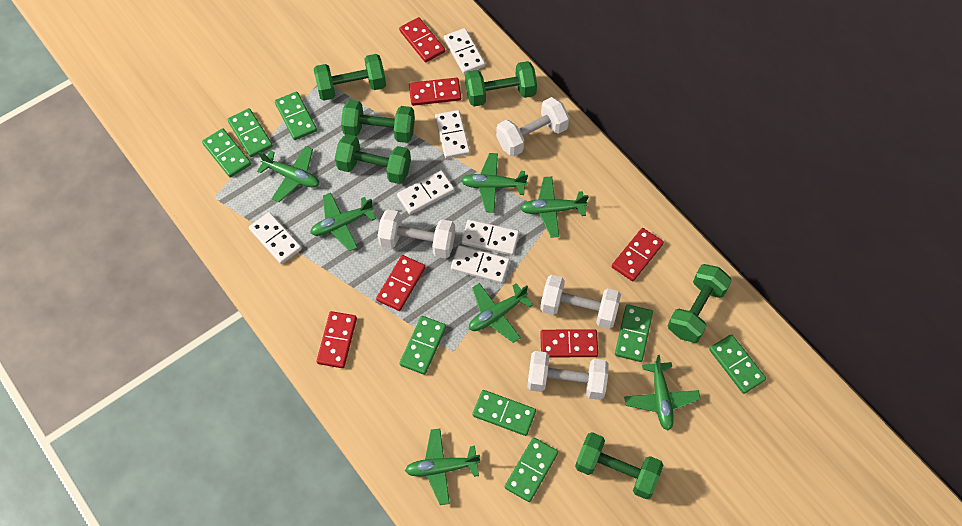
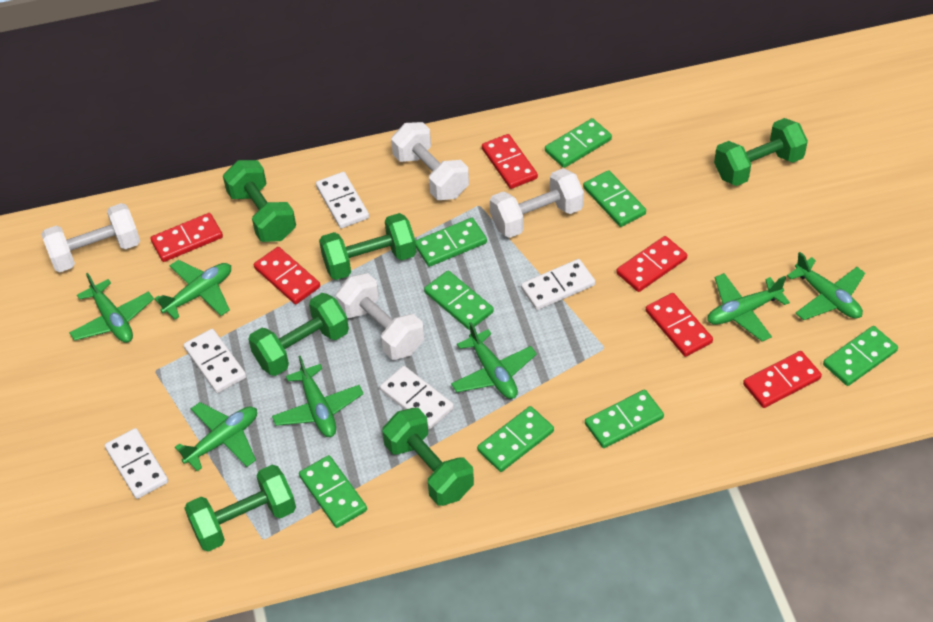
white domino: 6 -> 5

